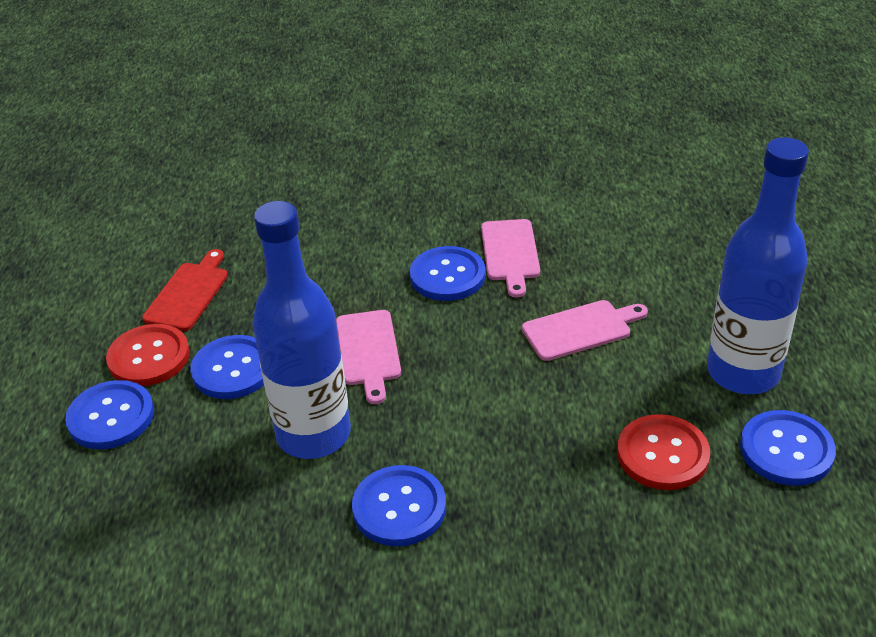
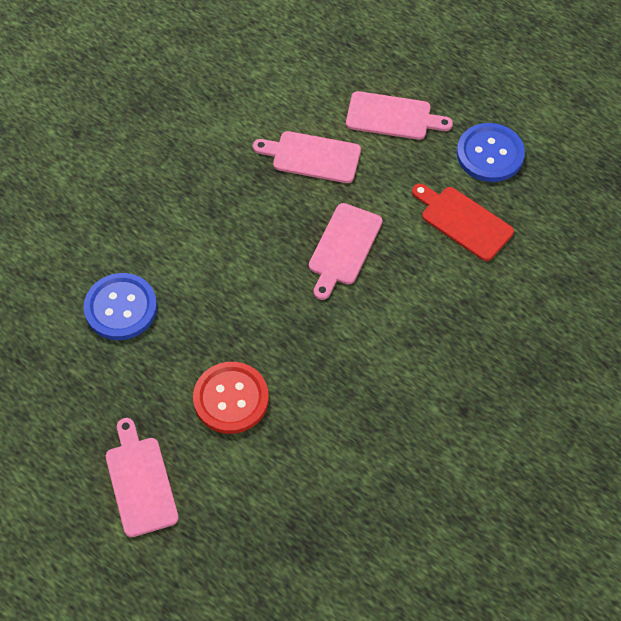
blue bottle: 2 -> 0
blue button: 5 -> 2
pink cutting board: 3 -> 4
red button: 2 -> 1

